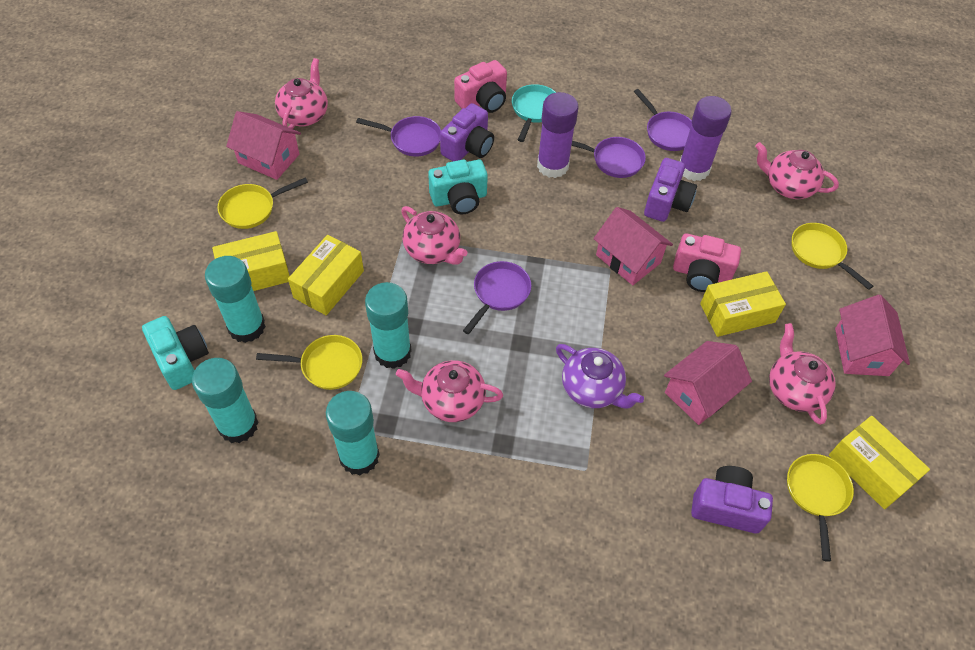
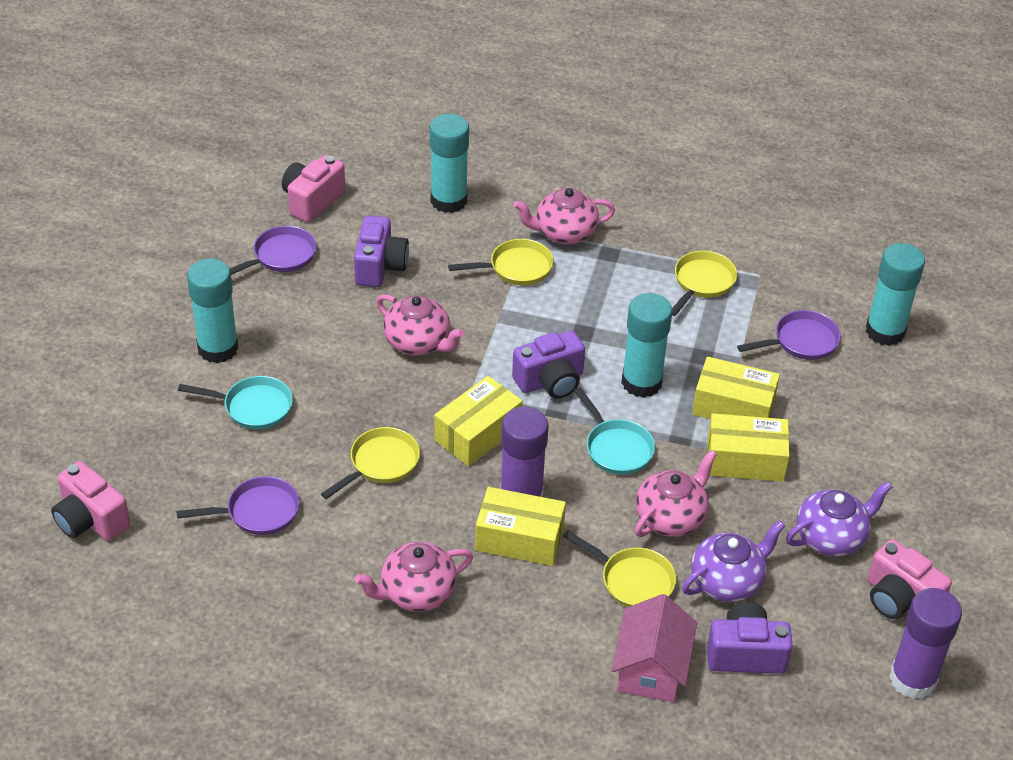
pink camera: 2 -> 3
pink house: 4 -> 1
pink teapot: 5 -> 4
purple pan: 4 -> 3
purple teapot: 1 -> 2
turquoise camera: 2 -> 0
turquoise pan: 1 -> 2

